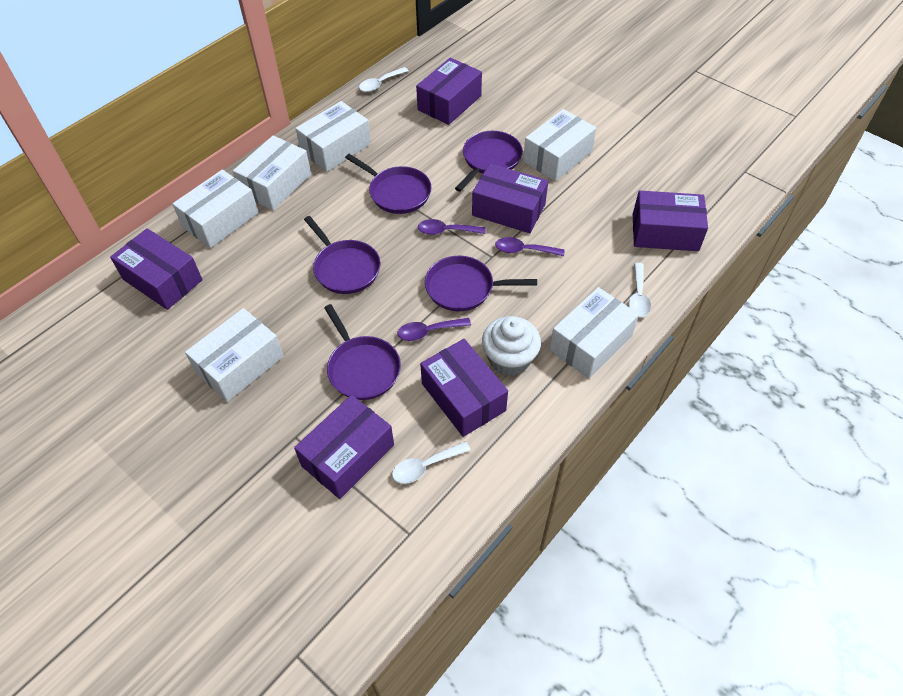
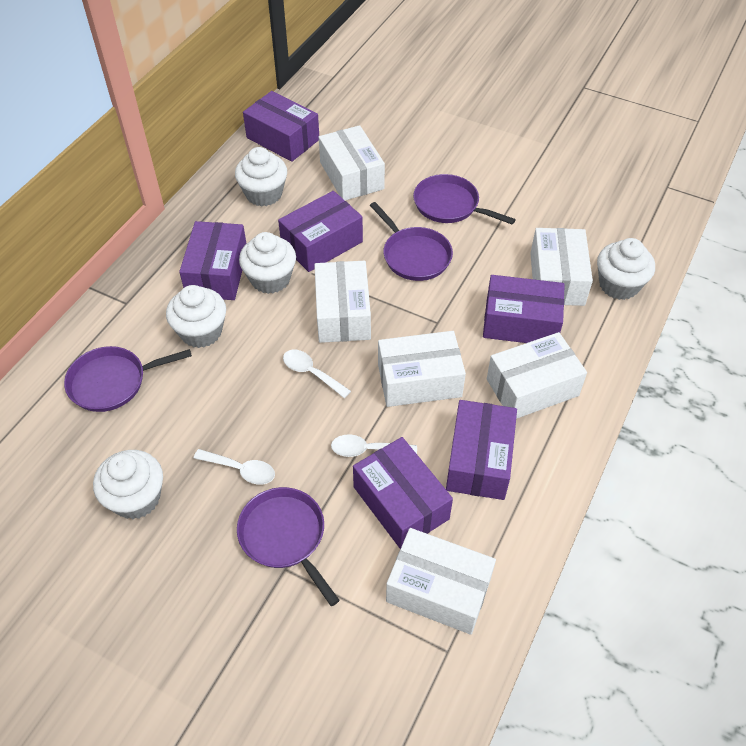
purple pan: 5 -> 4
purple spoon: 3 -> 0
white cupcake: 1 -> 5

